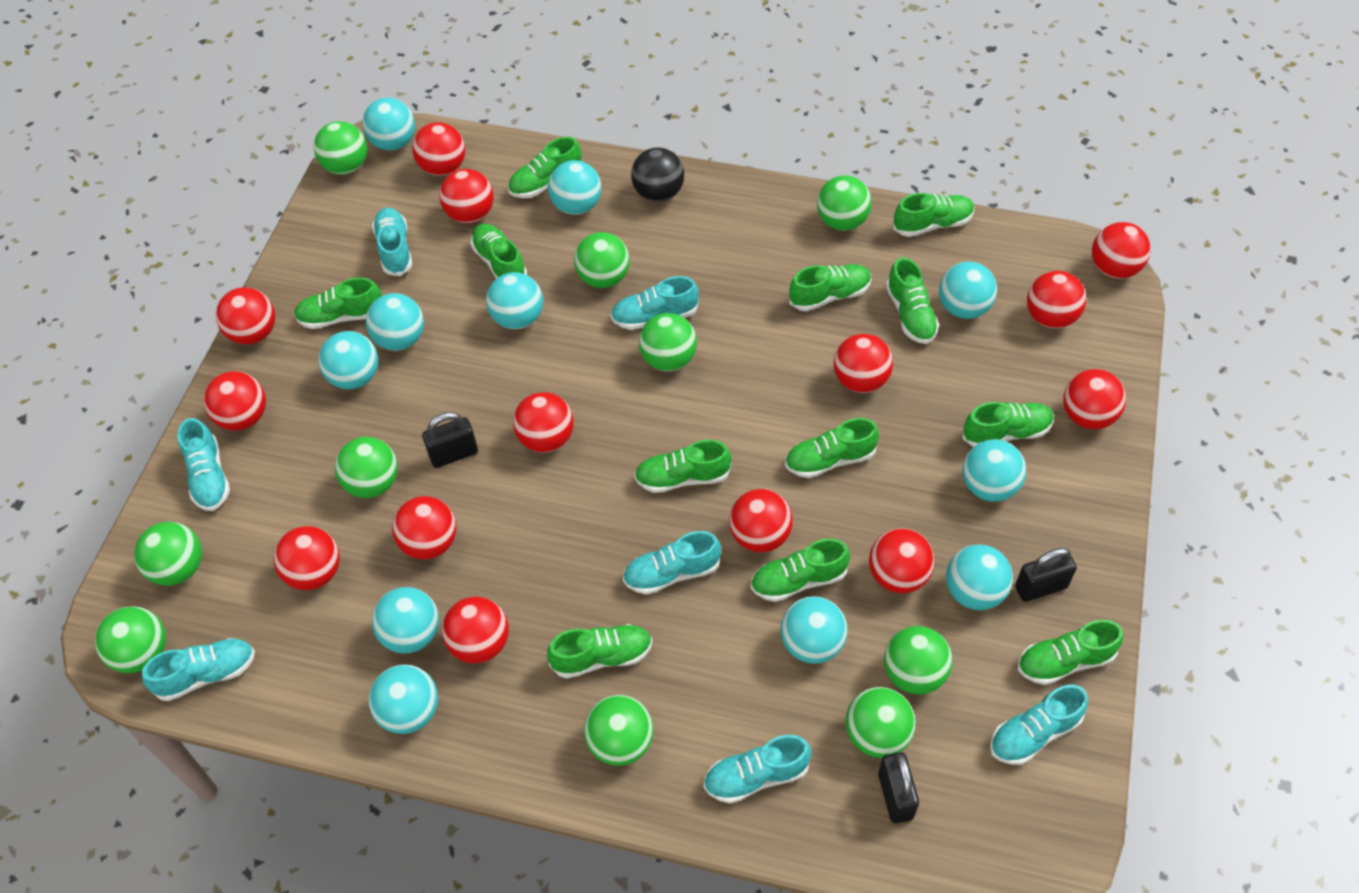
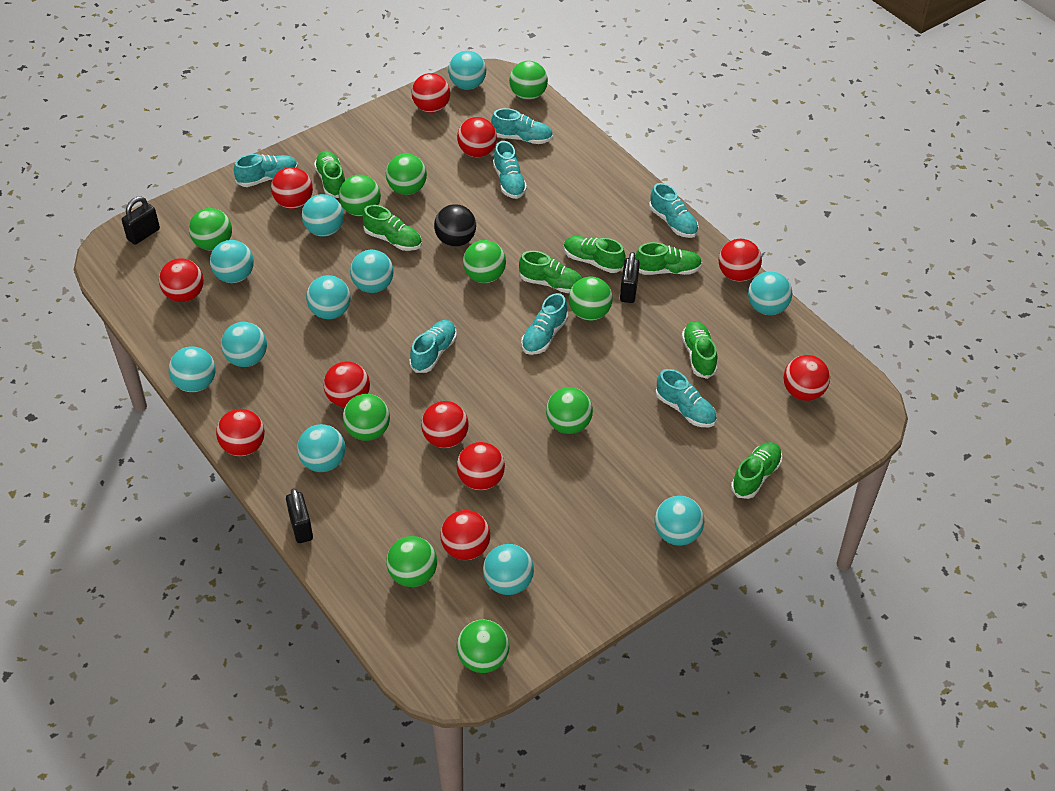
green shoe: 12 -> 7
red ball: 14 -> 11

